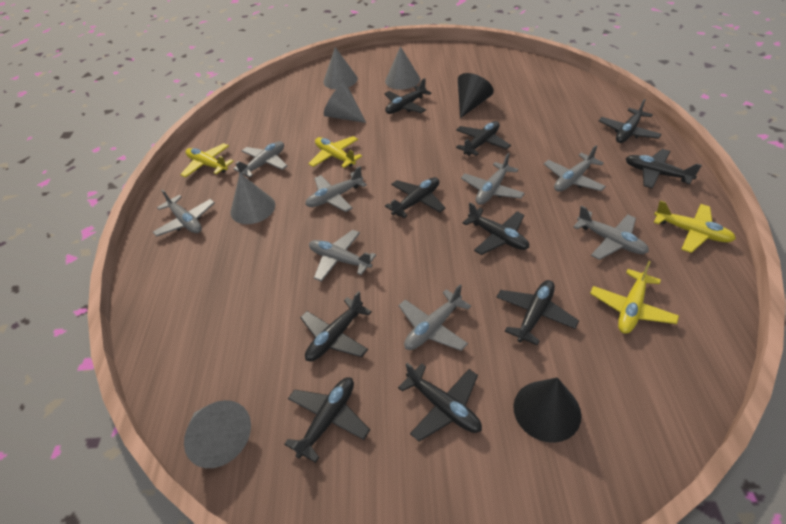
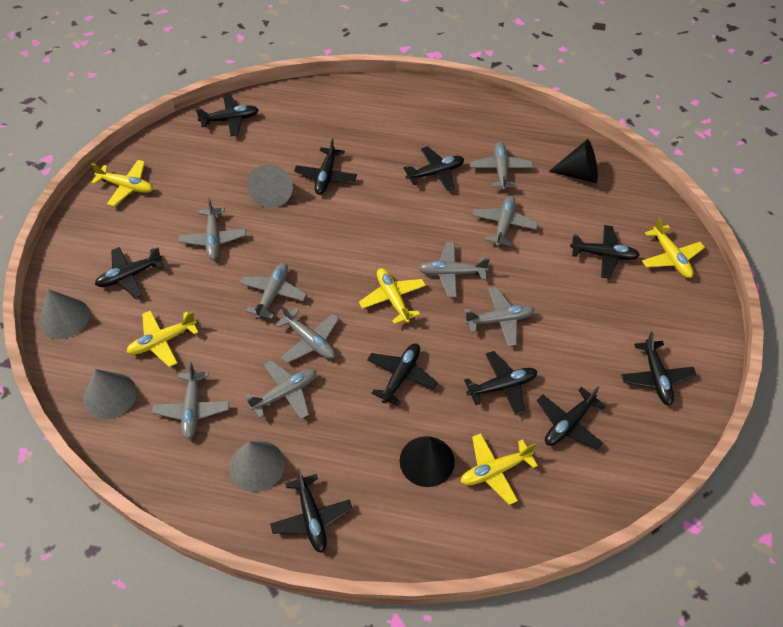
grey cone: 5 -> 4
grey plane: 8 -> 9
yellow plane: 4 -> 5

